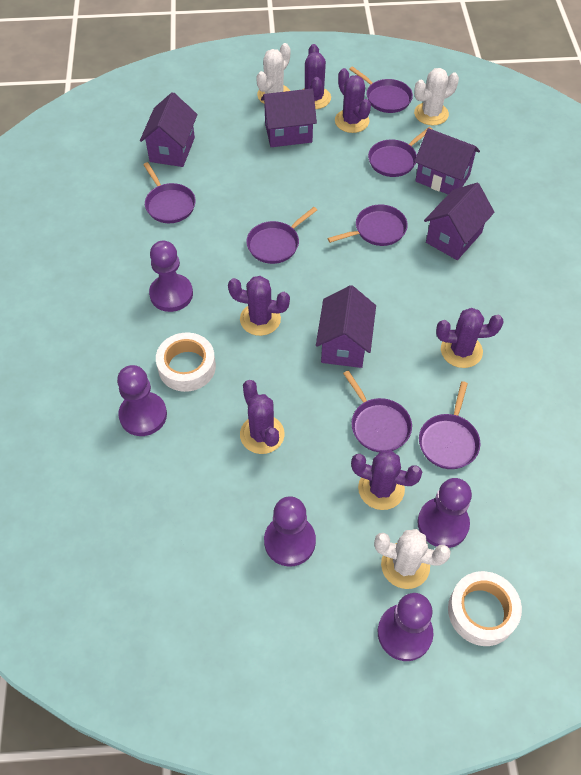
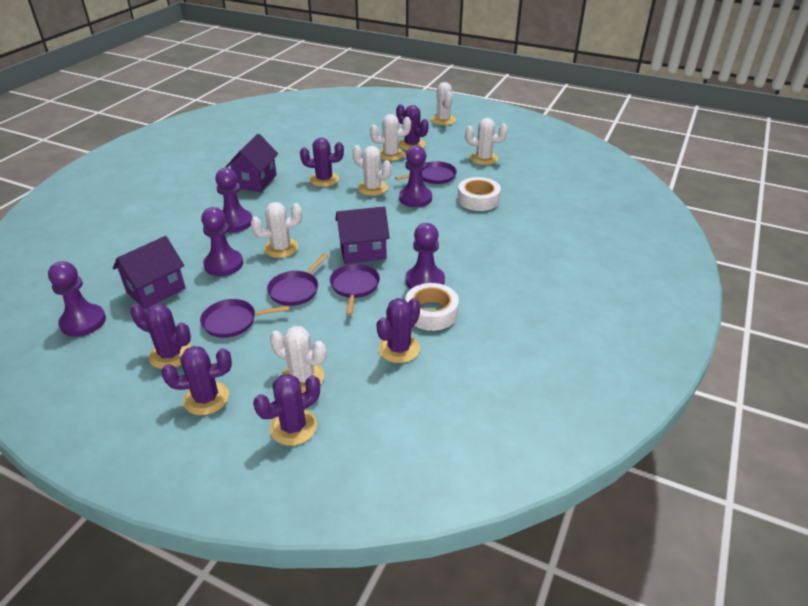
purple house: 5 -> 3
purple pan: 7 -> 4
white cactus: 3 -> 6

